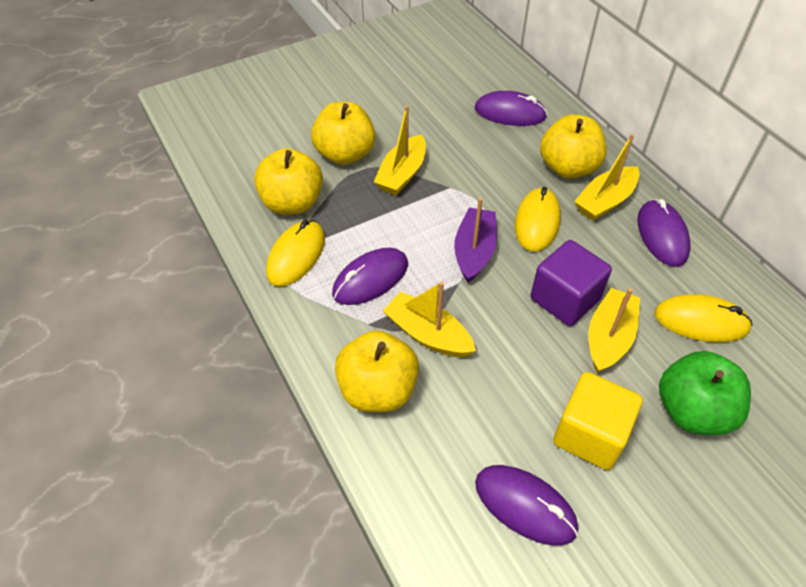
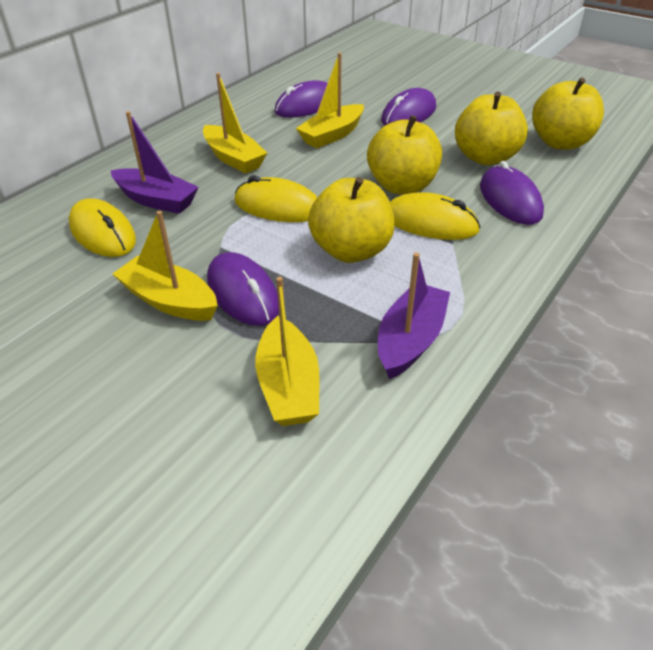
green apple: 1 -> 0
purple boat: 1 -> 2
purple cube: 1 -> 0
yellow cube: 1 -> 0

